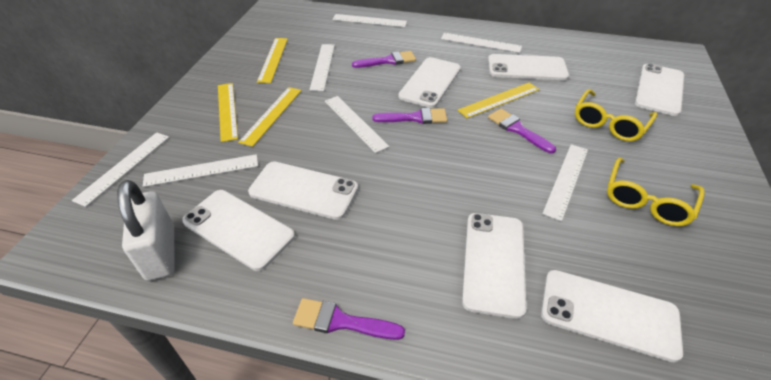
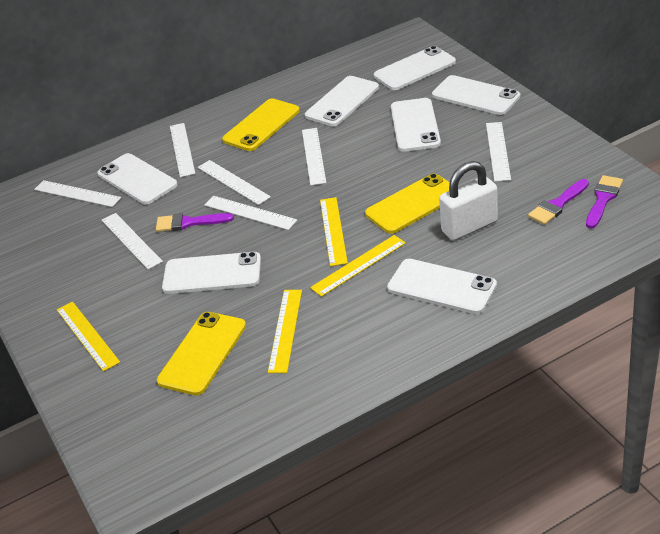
purple brush: 4 -> 3
yellow glasses: 2 -> 0
yellow phone: 0 -> 3

